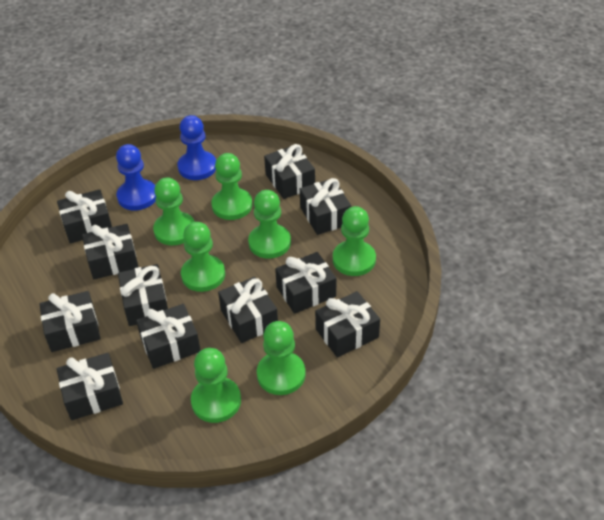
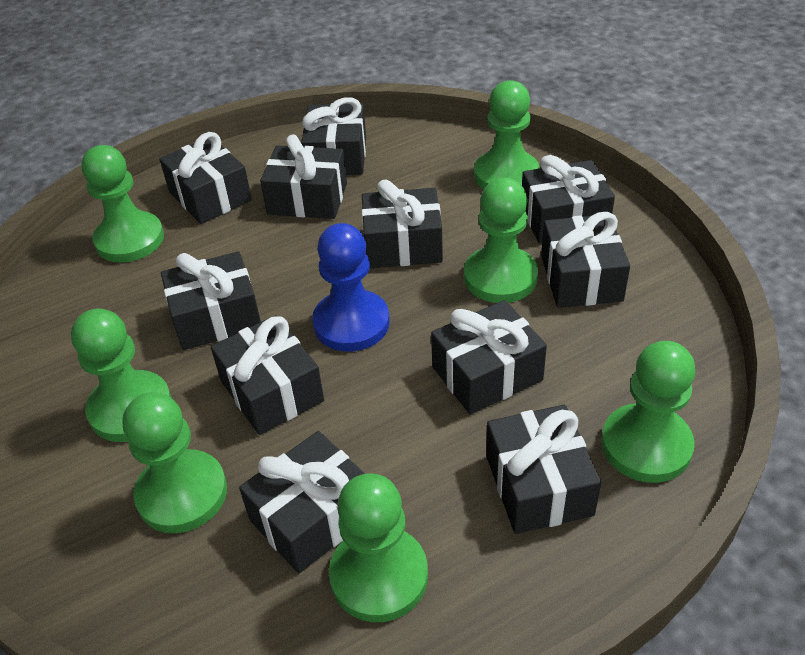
blue pawn: 2 -> 1

